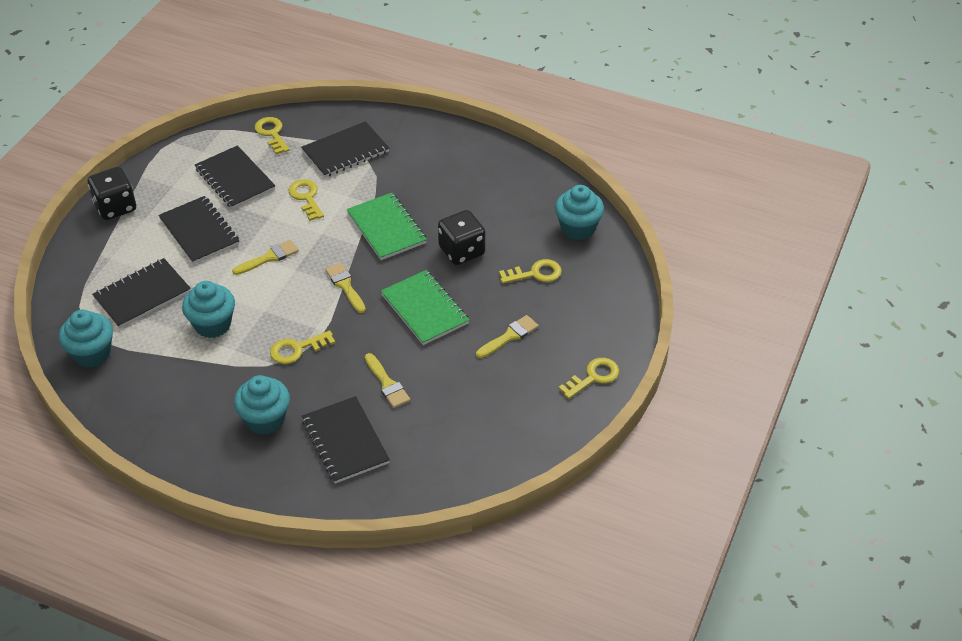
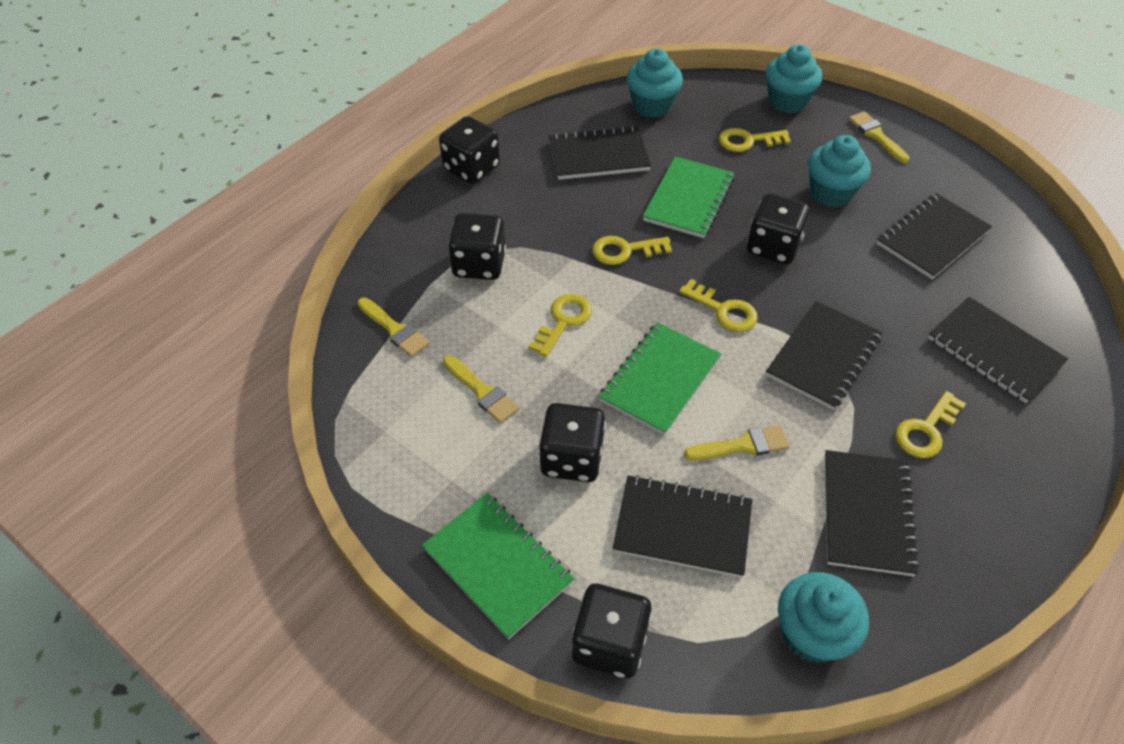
black dice: 2 -> 5
black notebook: 5 -> 6
green notebook: 2 -> 3

